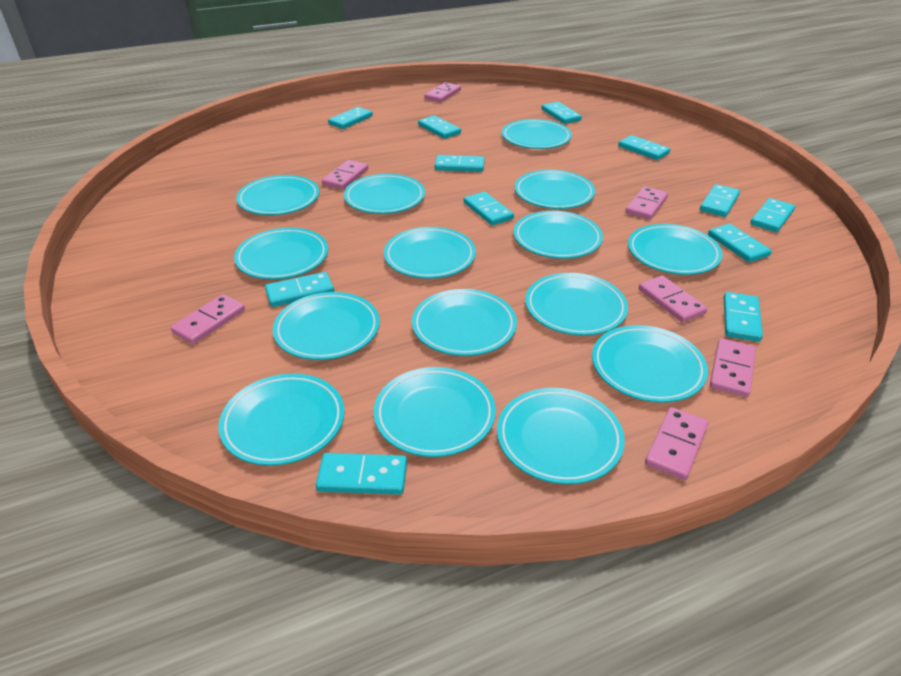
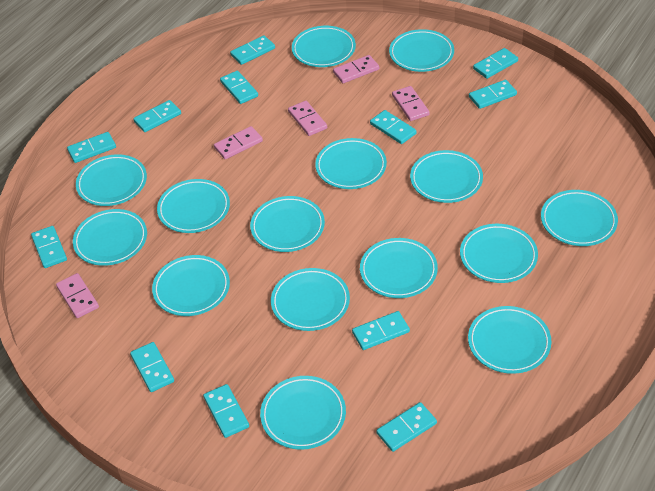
pink domino: 7 -> 5

